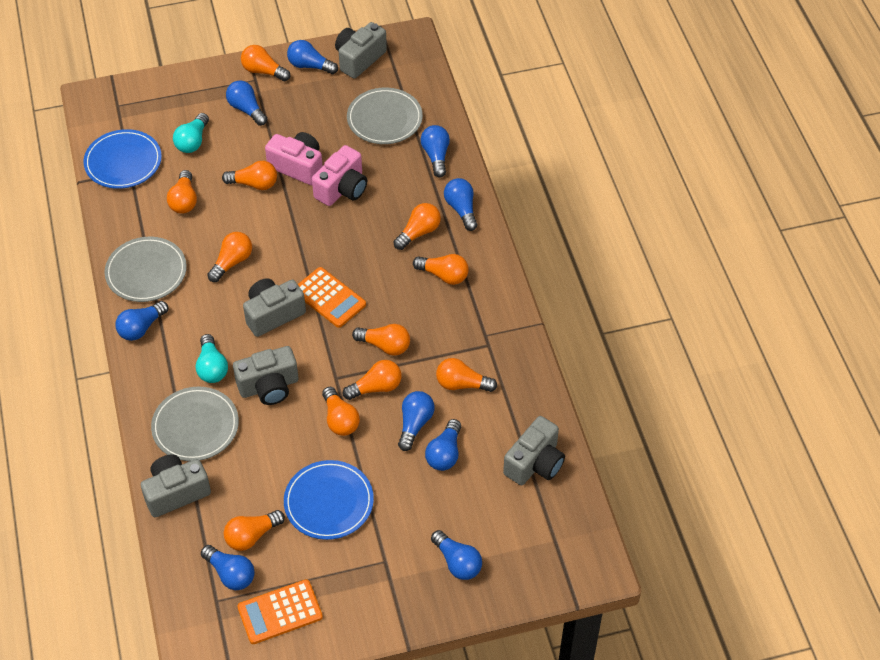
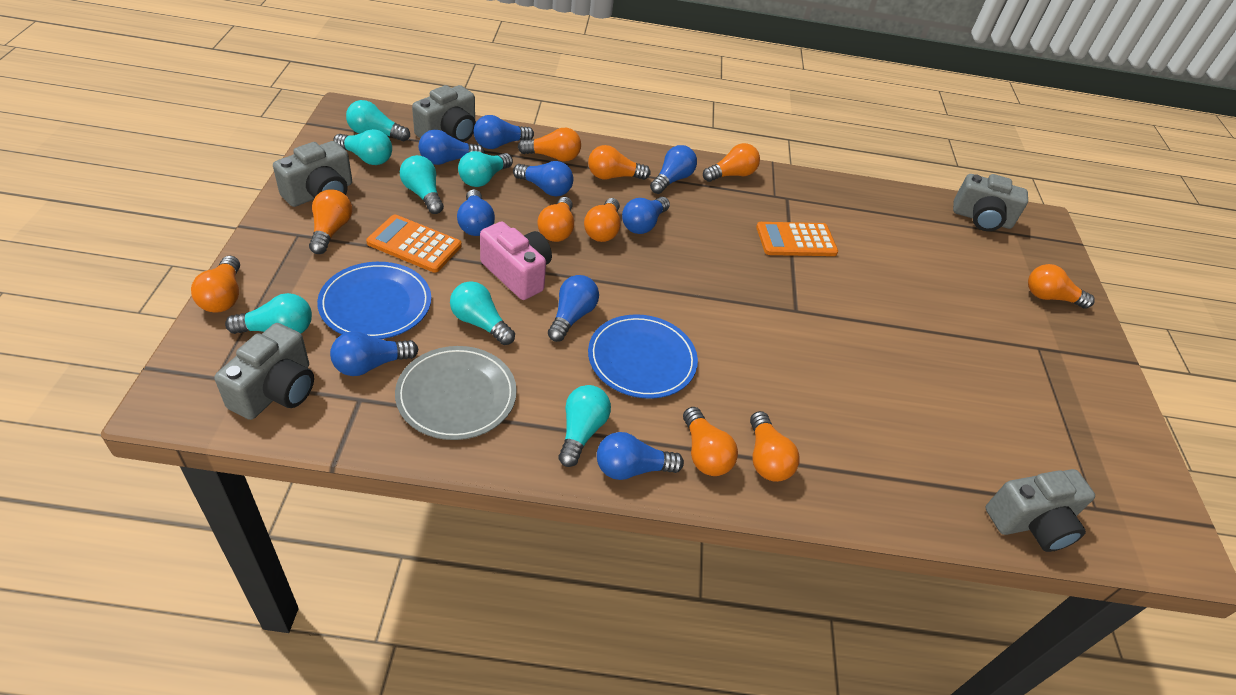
grey plate: 3 -> 1
orange light bulb: 11 -> 10
pink camera: 2 -> 1
turquoise light bulb: 2 -> 7

